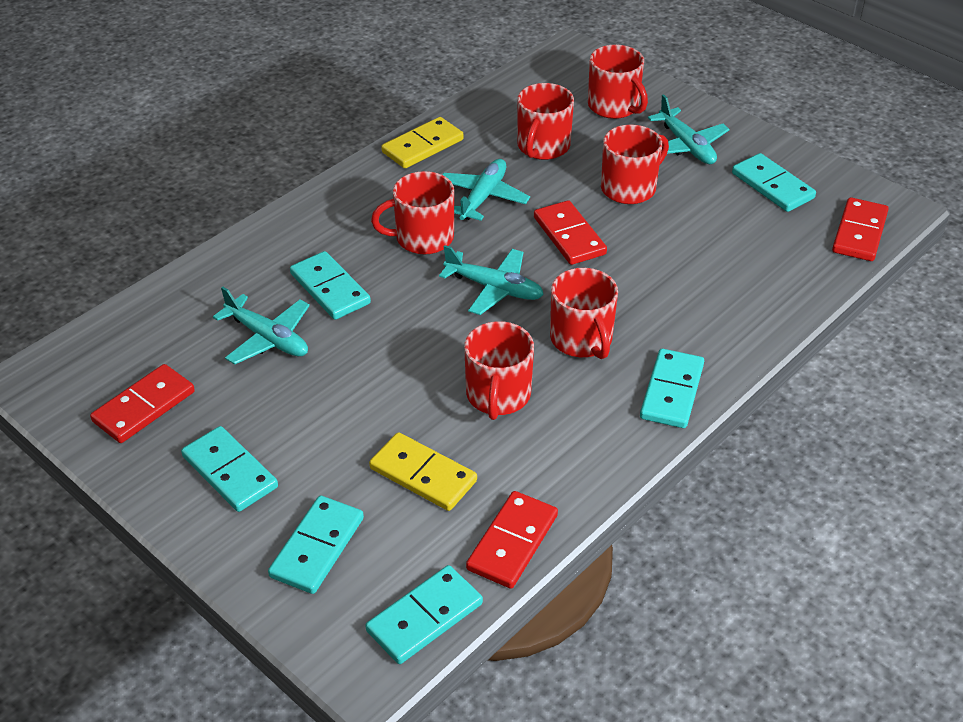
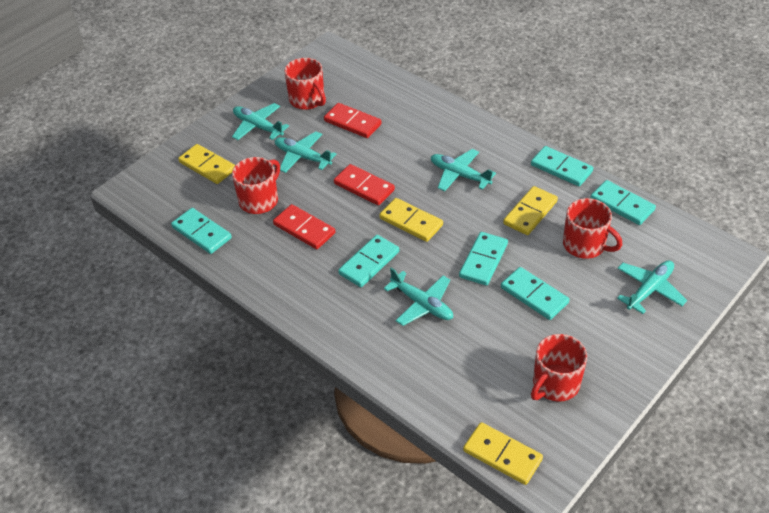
red domino: 4 -> 3
red mug: 6 -> 4
turquoise plane: 4 -> 5
yellow domino: 2 -> 4

